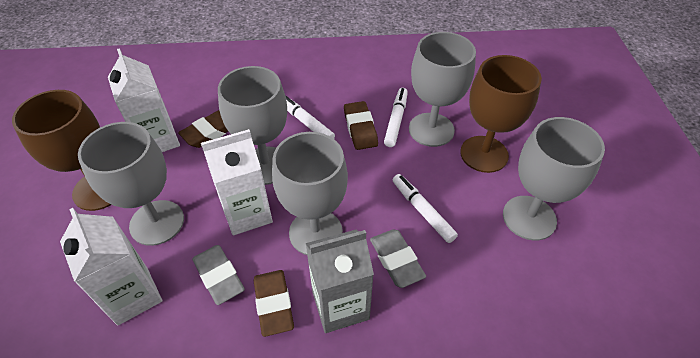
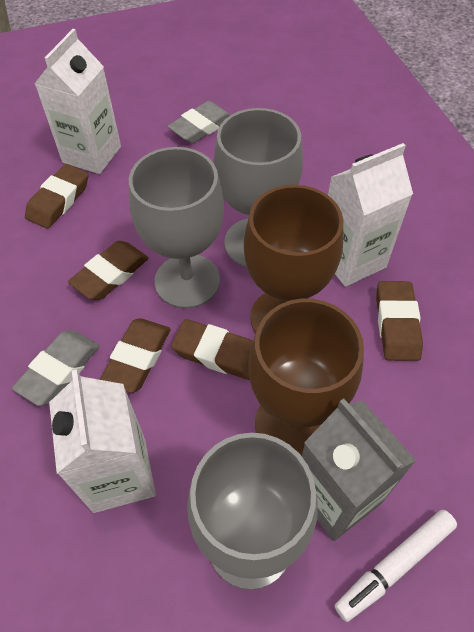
brown eraser: 3 -> 5
grey goblet: 5 -> 3
white marker: 3 -> 1

